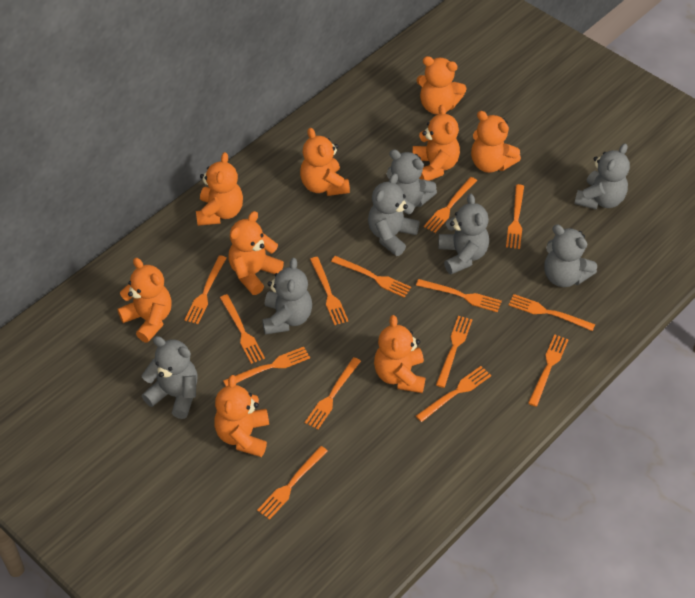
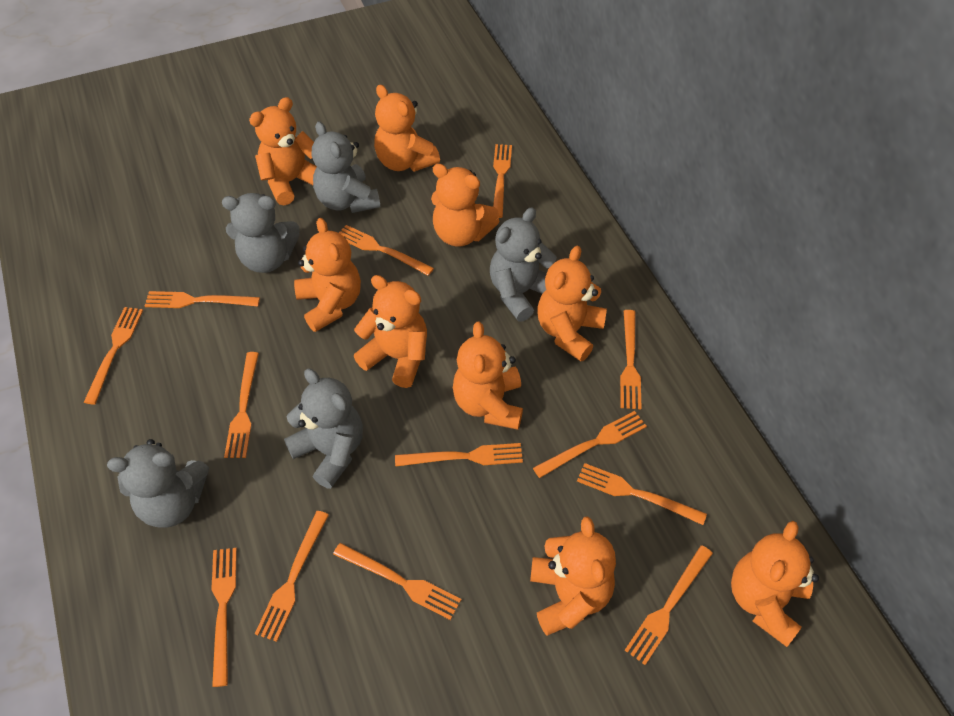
grey teddy bear: 7 -> 5
orange fork: 14 -> 13

